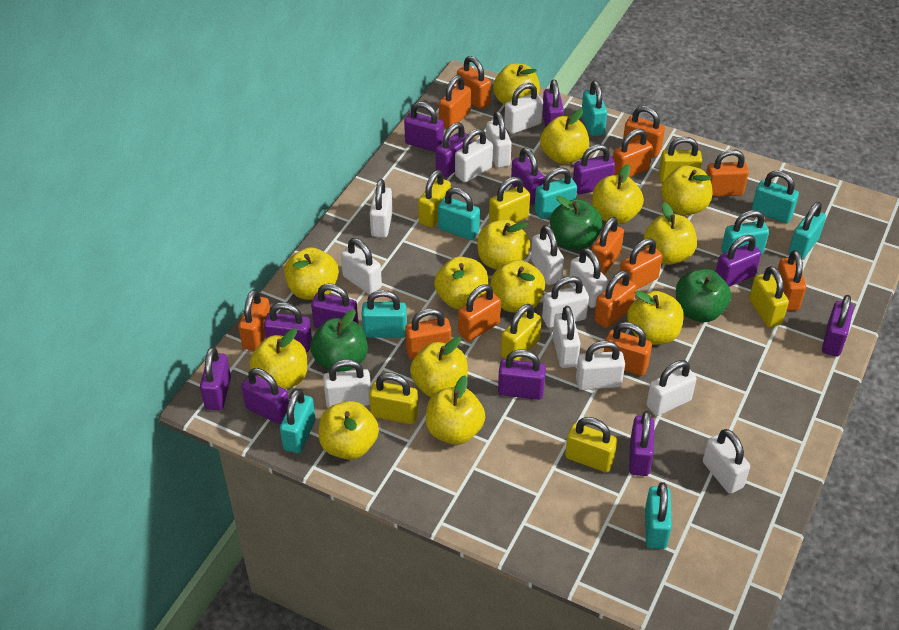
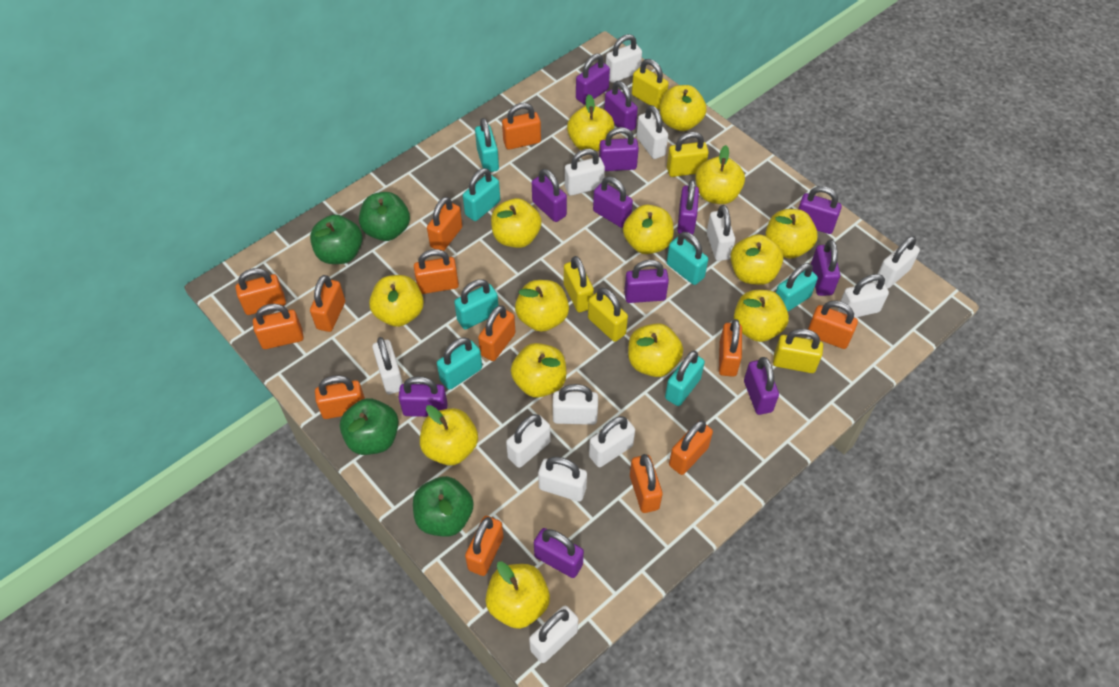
green apple: 3 -> 4
purple padlock: 13 -> 12
turquoise padlock: 9 -> 7
white padlock: 13 -> 12
yellow padlock: 7 -> 5

